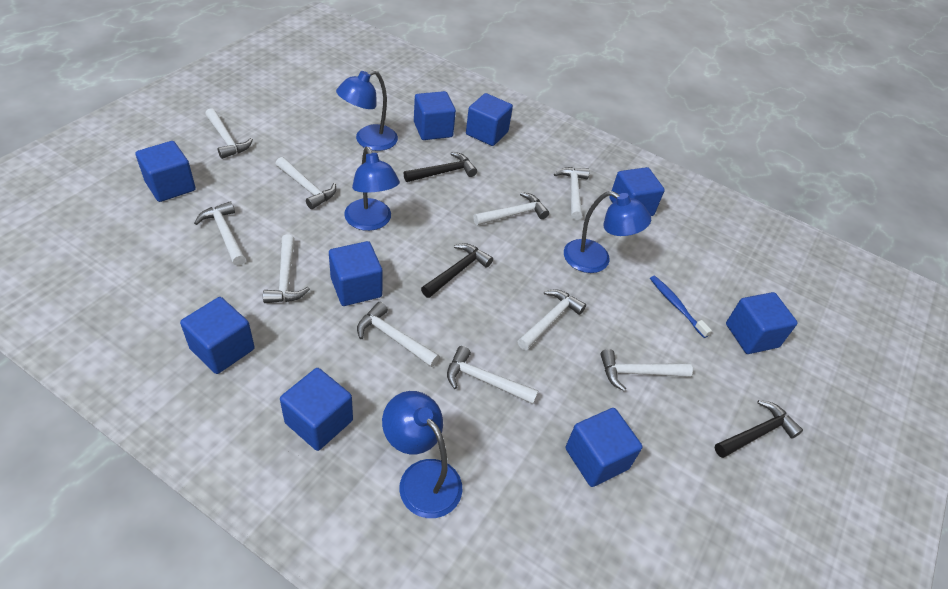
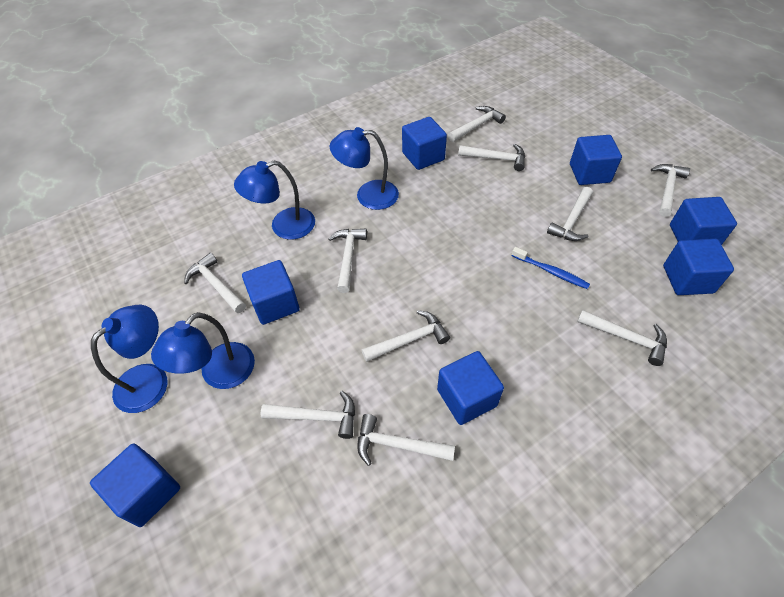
black hammer: 3 -> 0
blue cube: 9 -> 7

